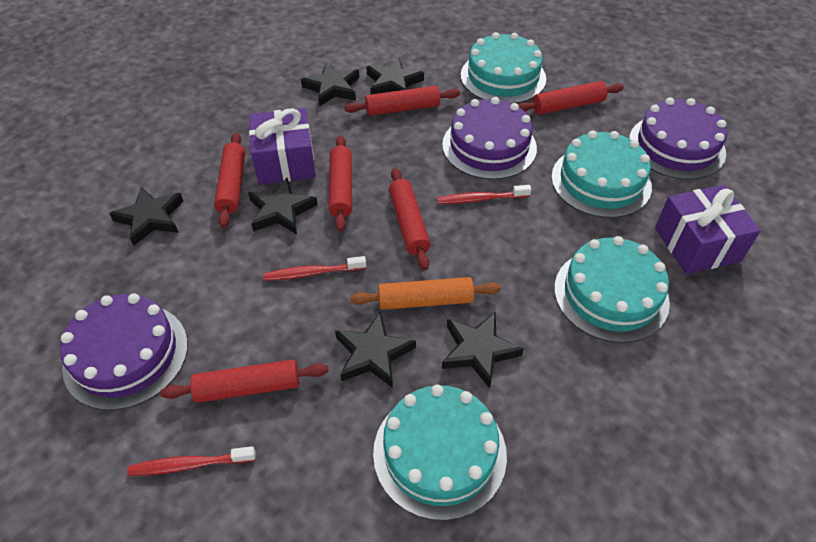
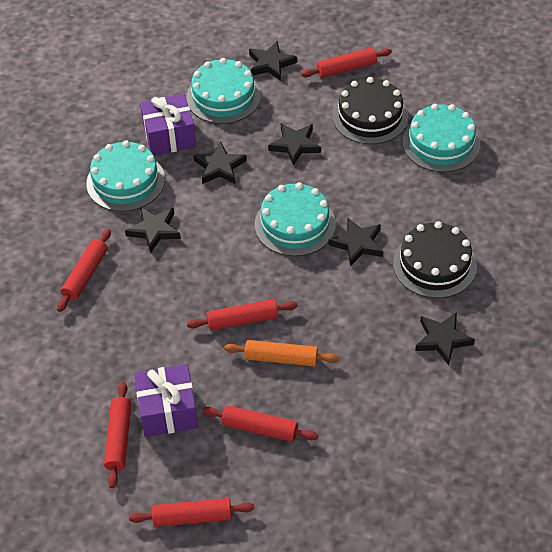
black cake: 0 -> 2
purple cake: 3 -> 0
red toothbrush: 3 -> 0

